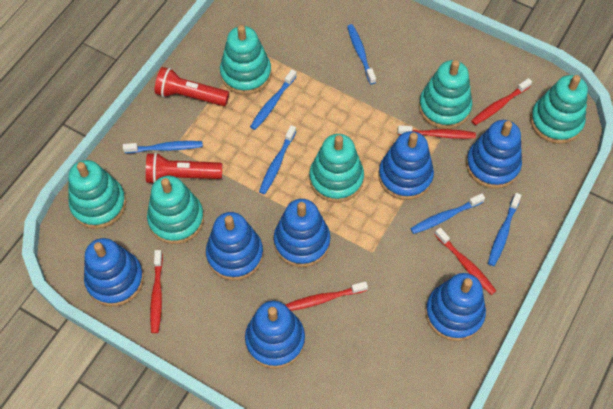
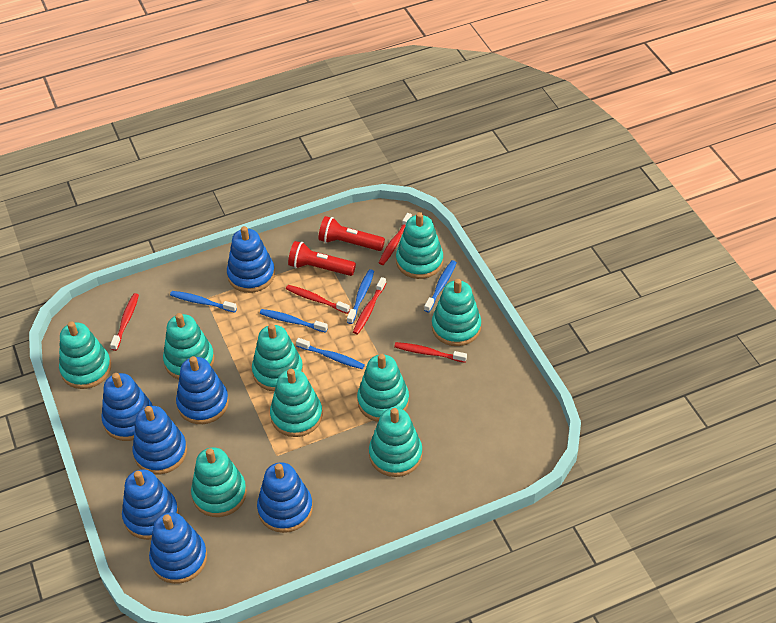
blue toothbrush: 6 -> 5
turquoise stacking toy: 6 -> 9

